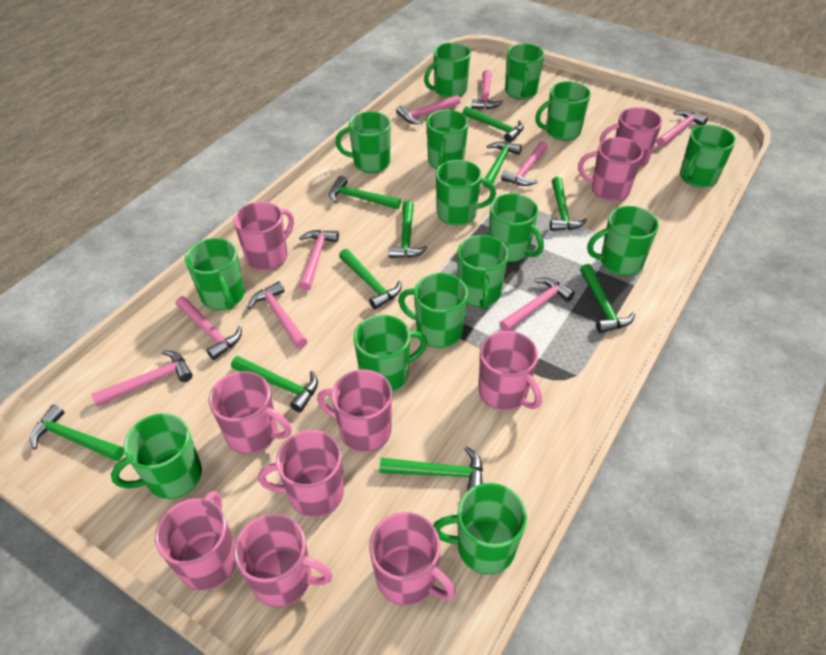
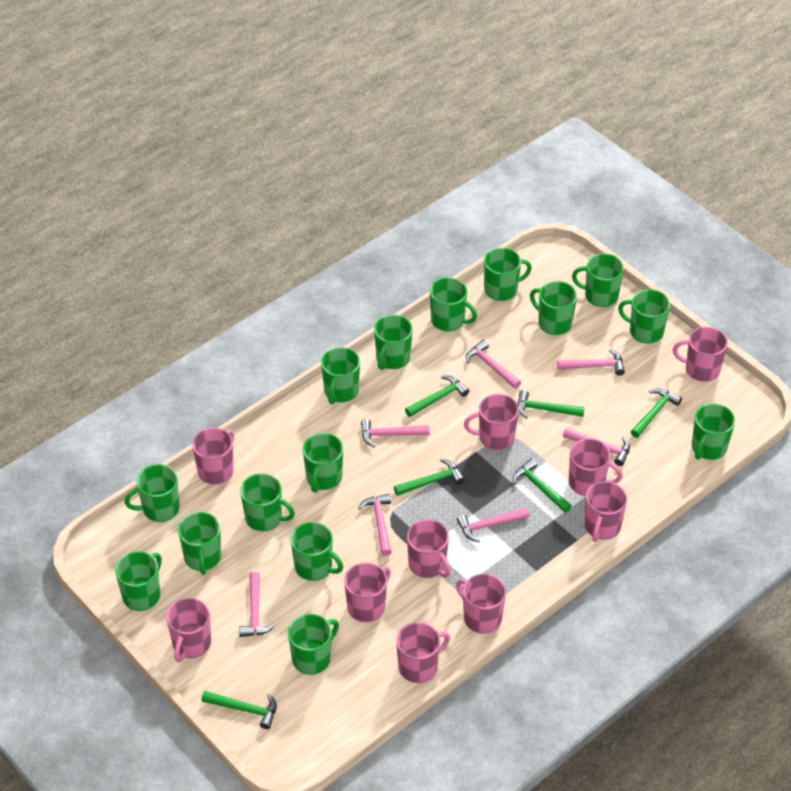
green hammer: 10 -> 6
pink hammer: 9 -> 7

